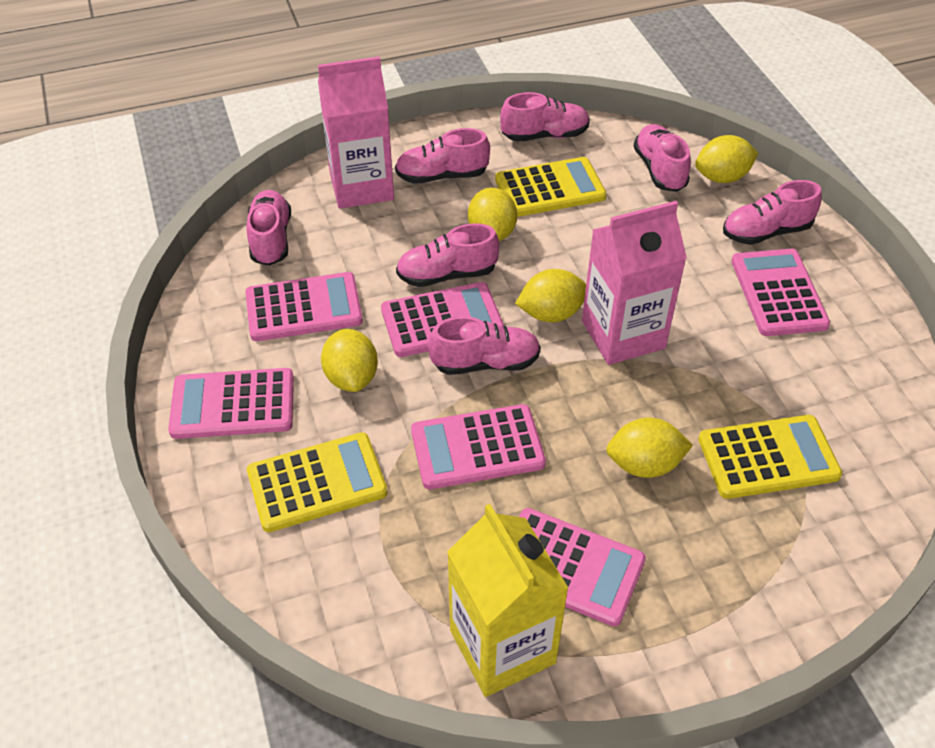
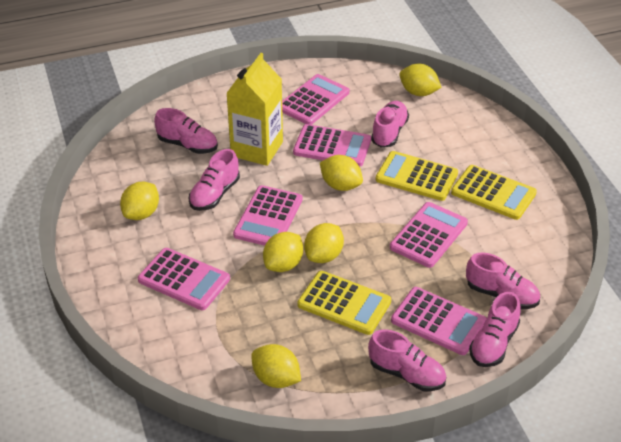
pink carton: 2 -> 0
pink shoe: 7 -> 6
yellow lemon: 5 -> 6

